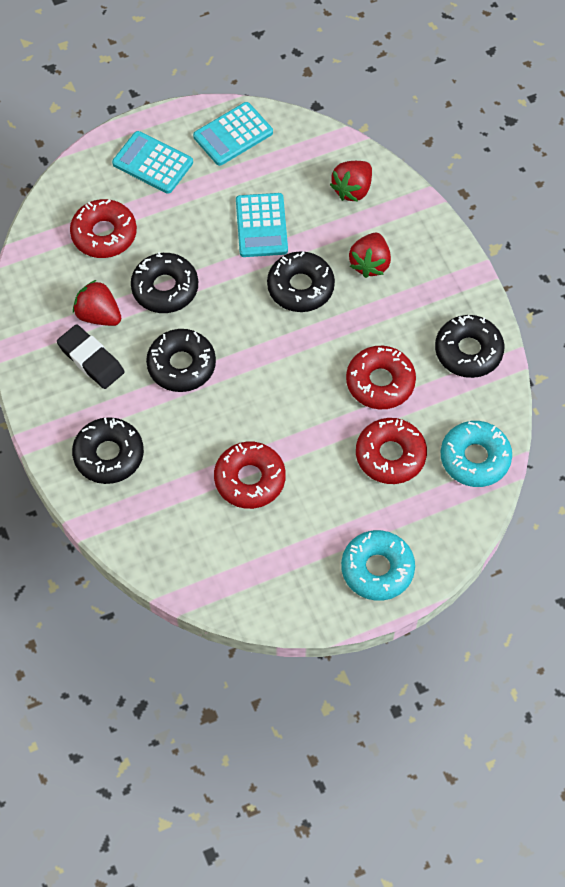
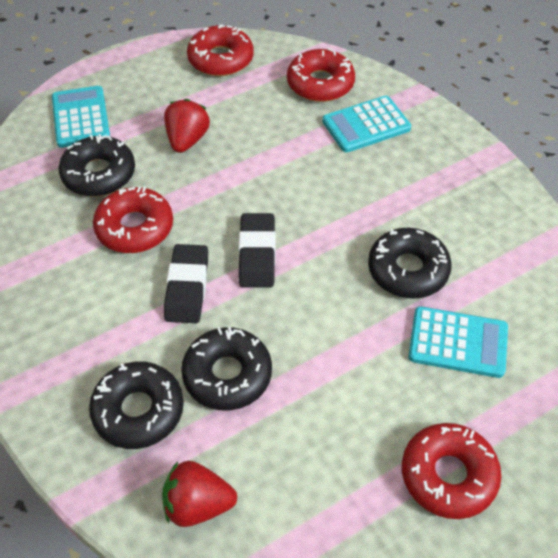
black donut: 5 -> 4
black eraser: 1 -> 2
red strawberry: 3 -> 2
turquoise donut: 2 -> 0

